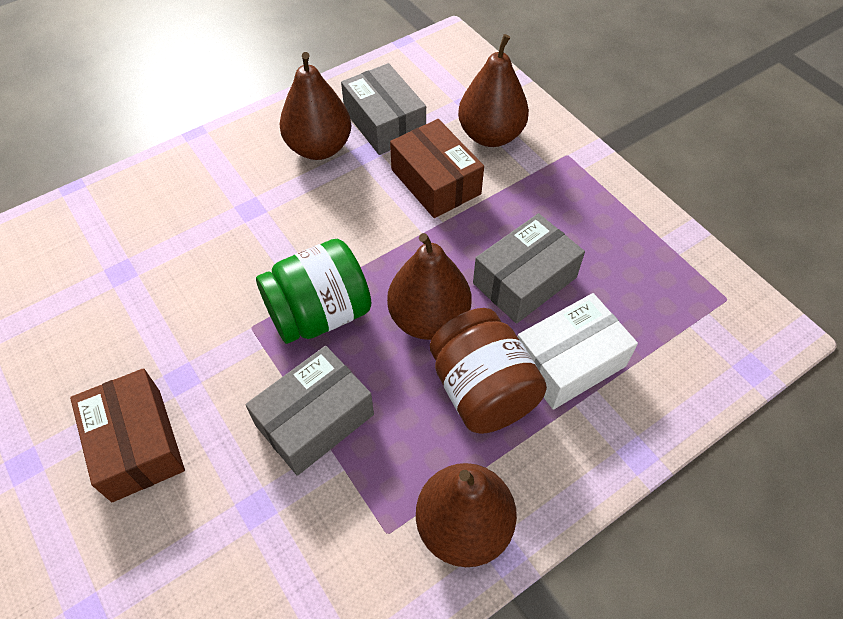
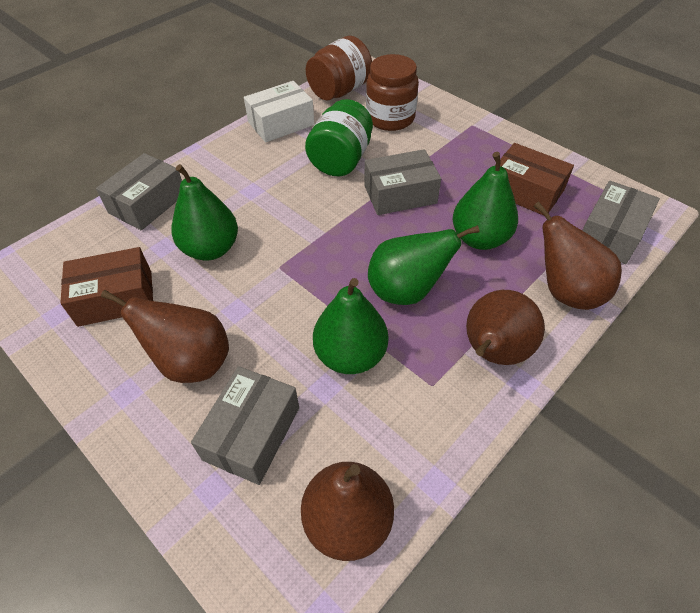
brown jar: 1 -> 2
green pear: 0 -> 4
grey box: 3 -> 4

